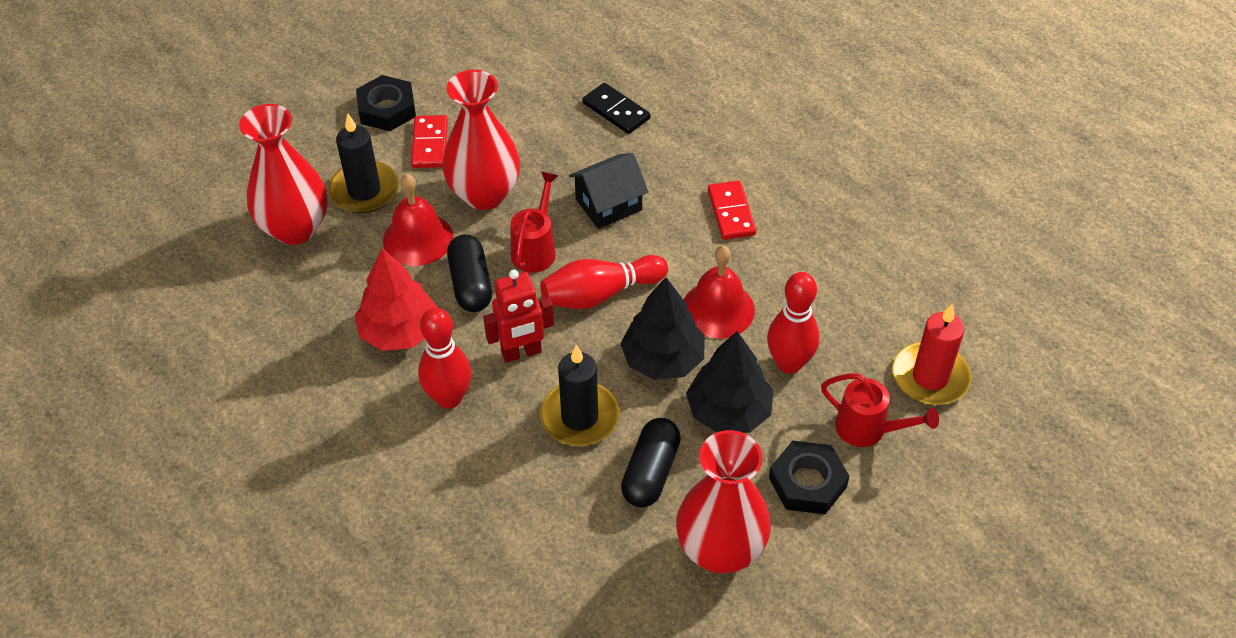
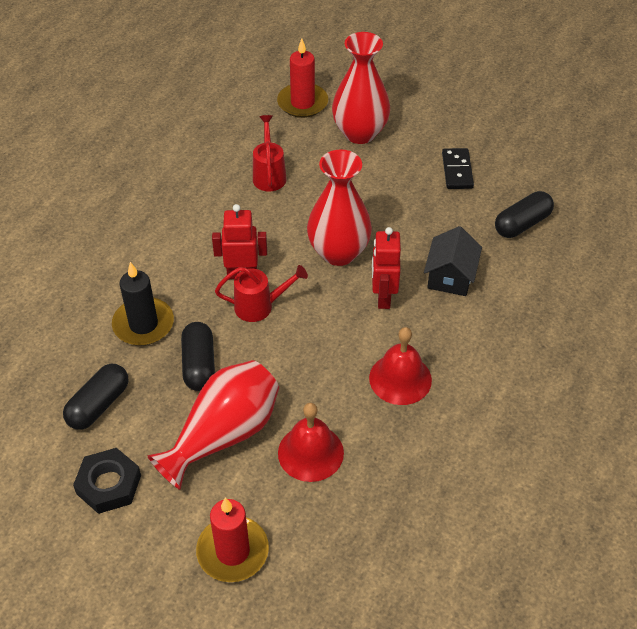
black candle: 2 -> 1
black capsule: 2 -> 3
black nut: 2 -> 1
black tree: 2 -> 0
red bowling pin: 3 -> 0
red candle: 1 -> 2
red domino: 2 -> 0
red robot: 1 -> 2
red tree: 1 -> 0

